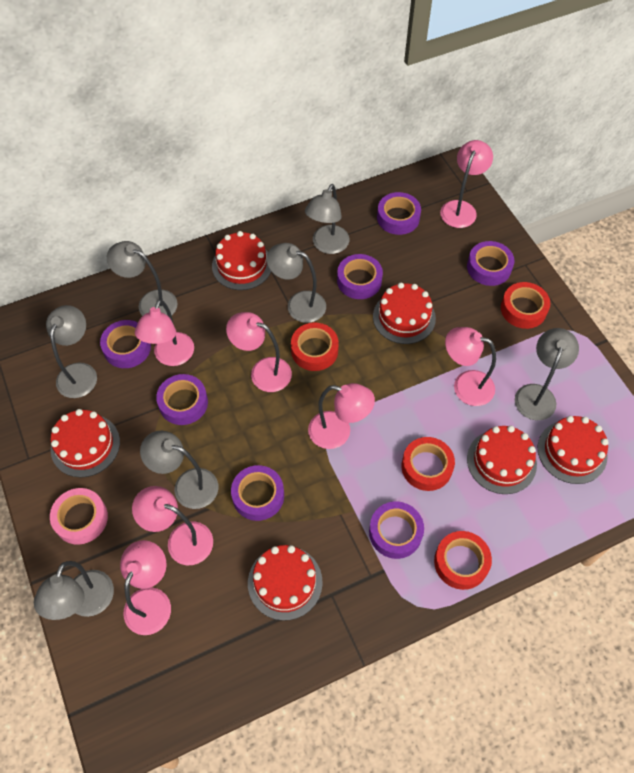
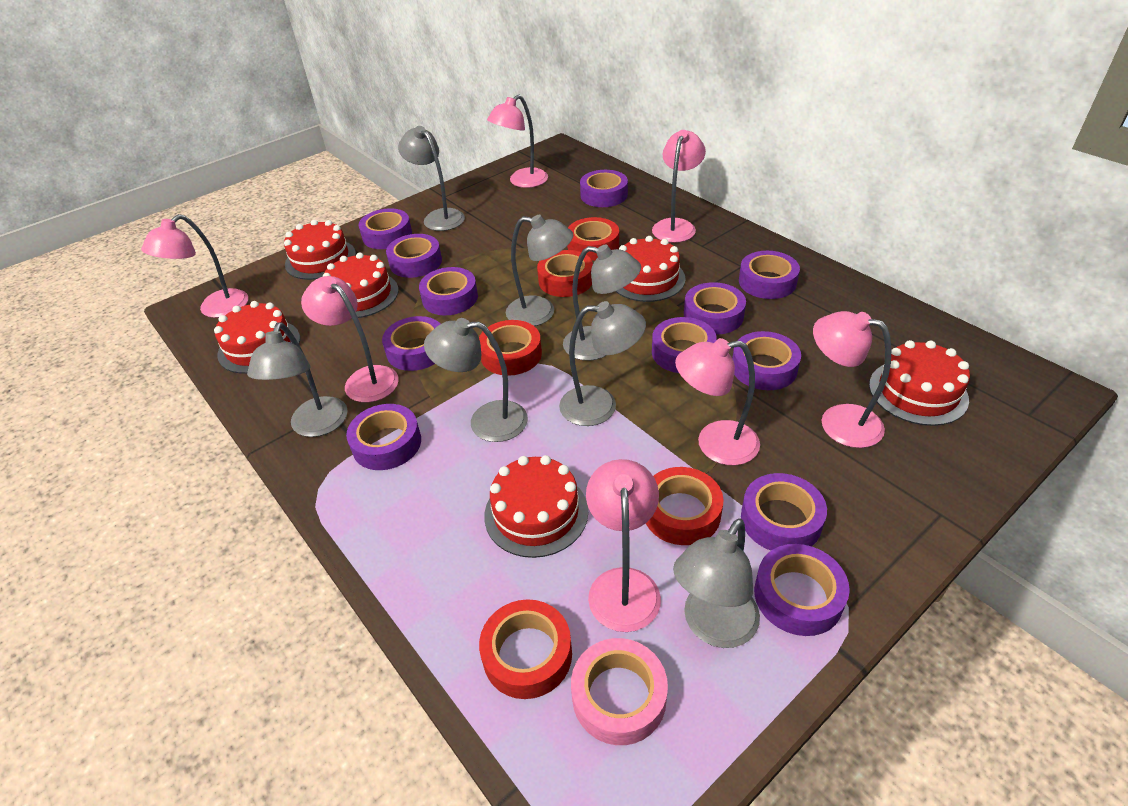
purple tape: 7 -> 12
red tape: 4 -> 5

